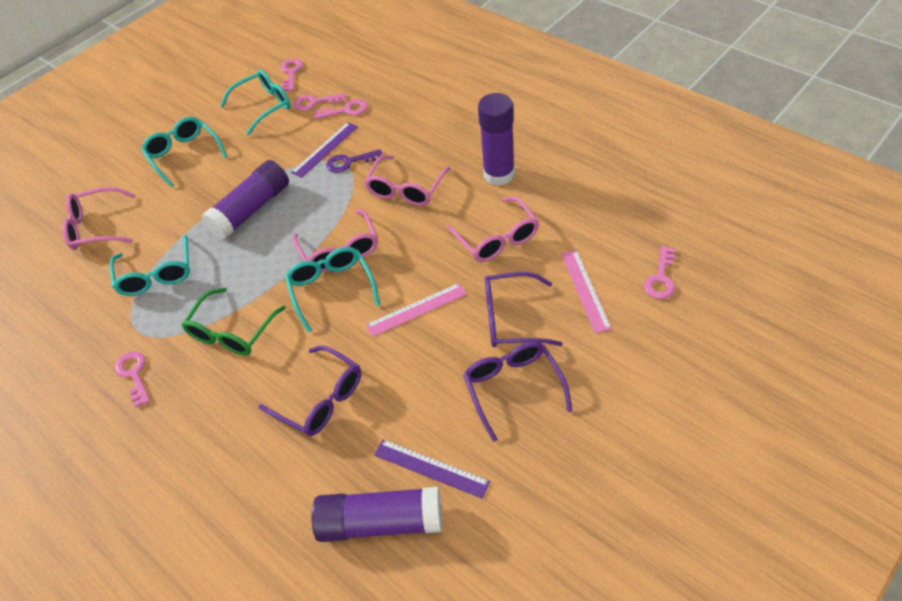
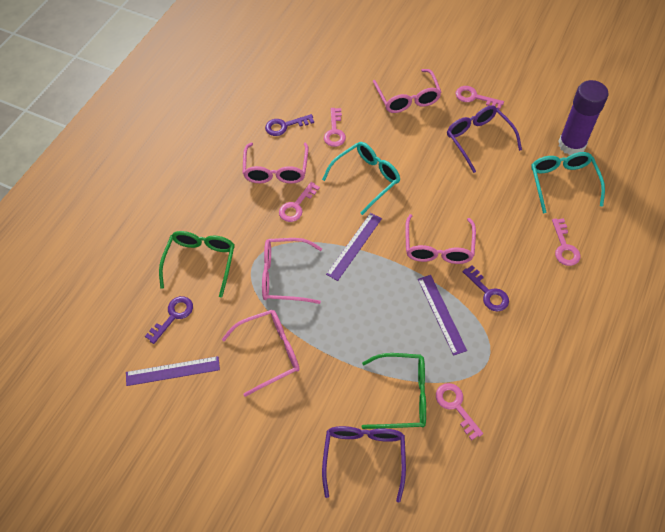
green glasses: 1 -> 2
pink glasses: 4 -> 5
pink ruler: 2 -> 0
purple glasses: 3 -> 2
purple glue stick: 3 -> 1
purple key: 1 -> 3
purple ruler: 2 -> 3
turquoise glasses: 4 -> 2

